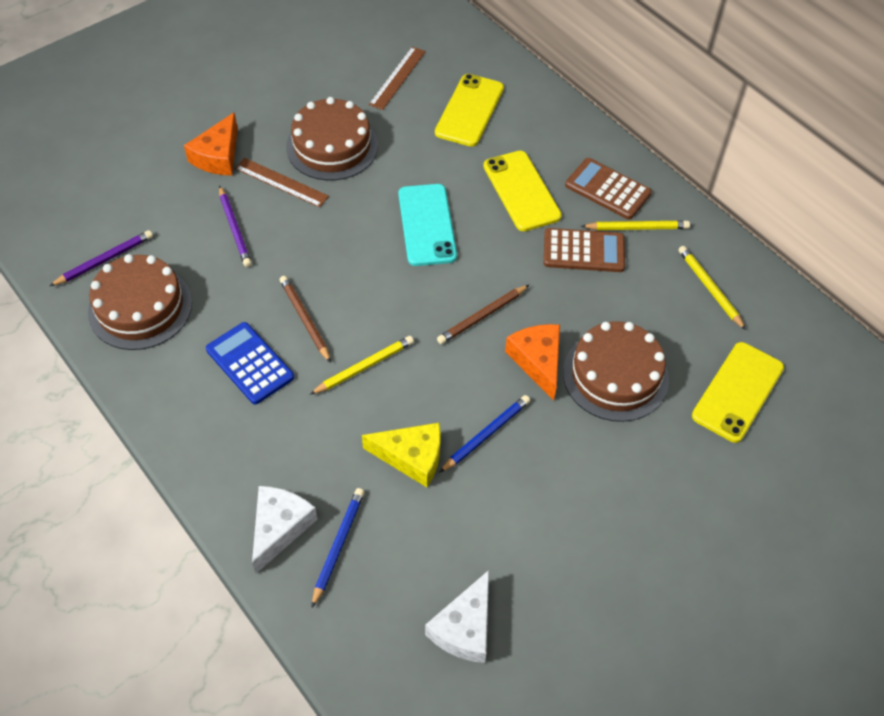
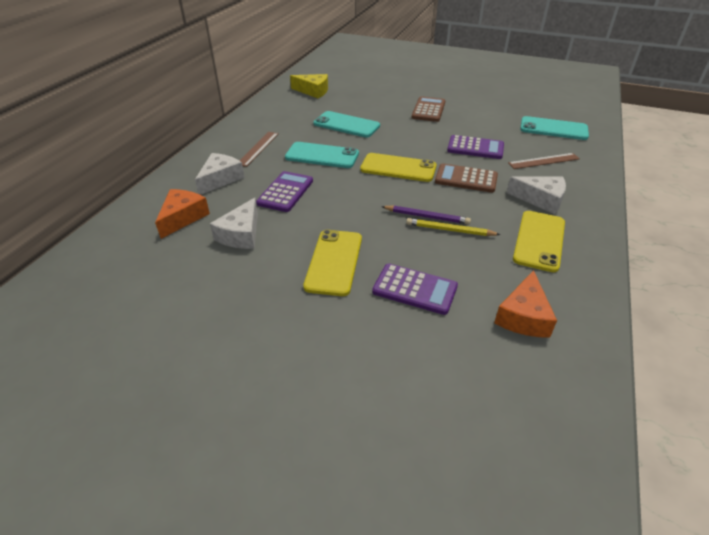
blue calculator: 1 -> 0
blue pencil: 2 -> 0
brown cake: 3 -> 0
brown pencil: 2 -> 0
purple calculator: 0 -> 3
purple pencil: 2 -> 1
turquoise phone: 1 -> 3
white cheese: 2 -> 3
yellow pencil: 3 -> 1

